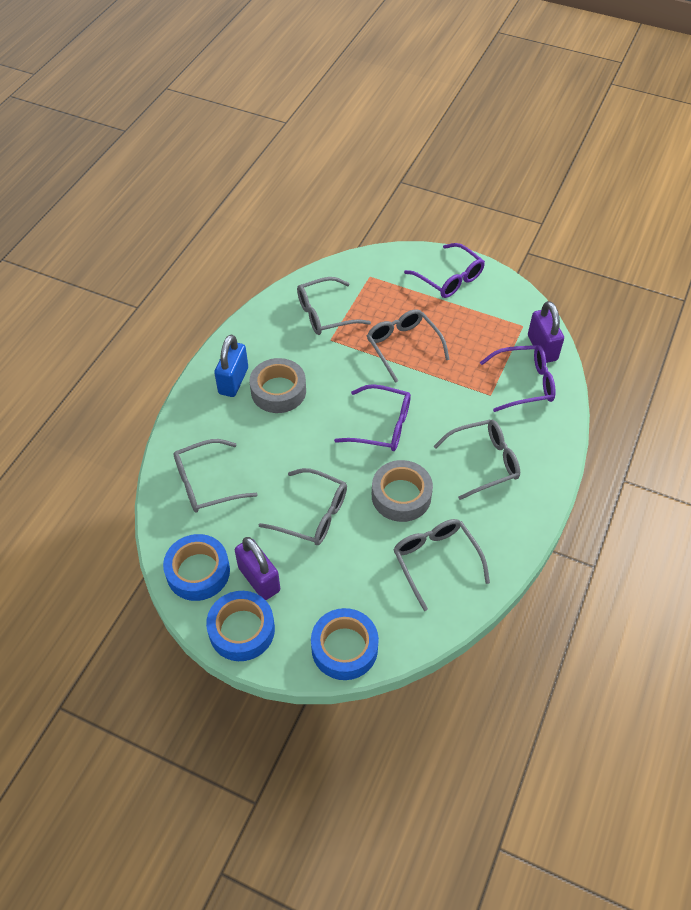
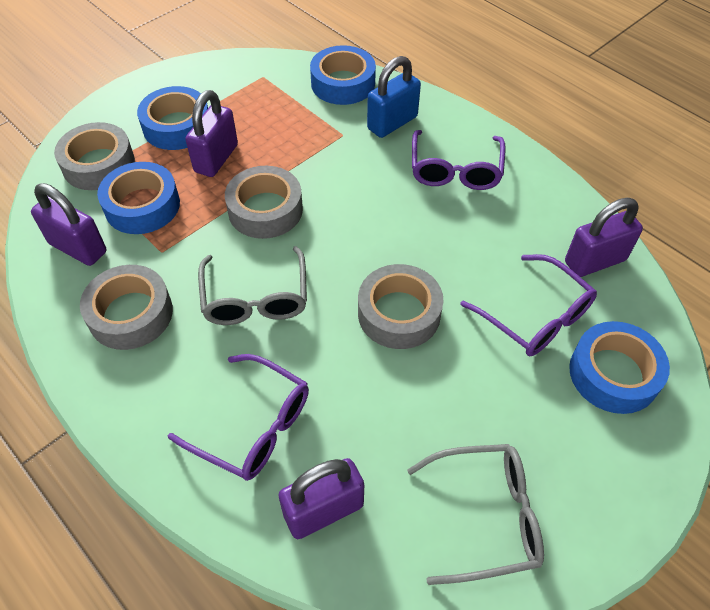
blue tape: 3 -> 4
grey glasses: 6 -> 2
grey tape: 2 -> 4
purple padlock: 2 -> 4

